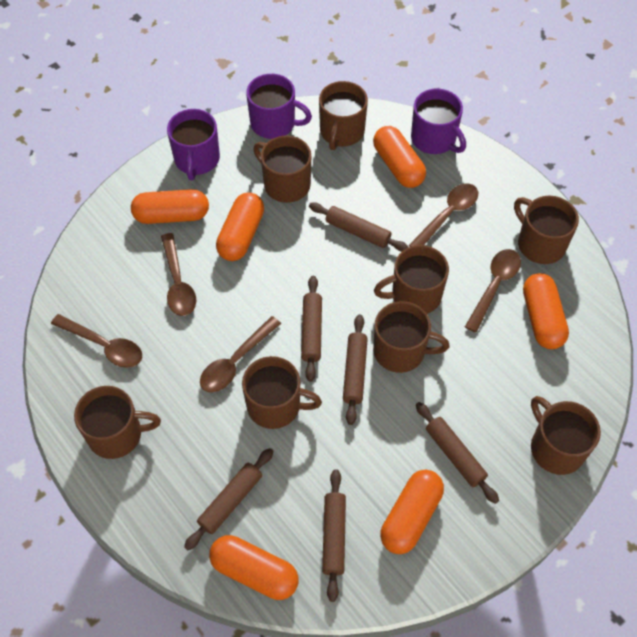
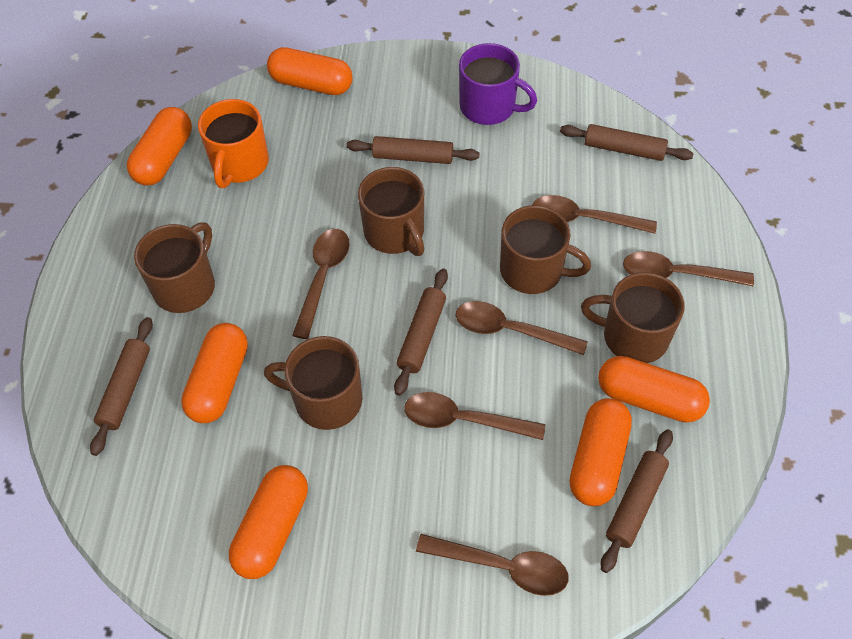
brown mug: 8 -> 5
brown rolling pin: 6 -> 5
brown spoon: 5 -> 6
orange mug: 0 -> 1
purple mug: 3 -> 1

